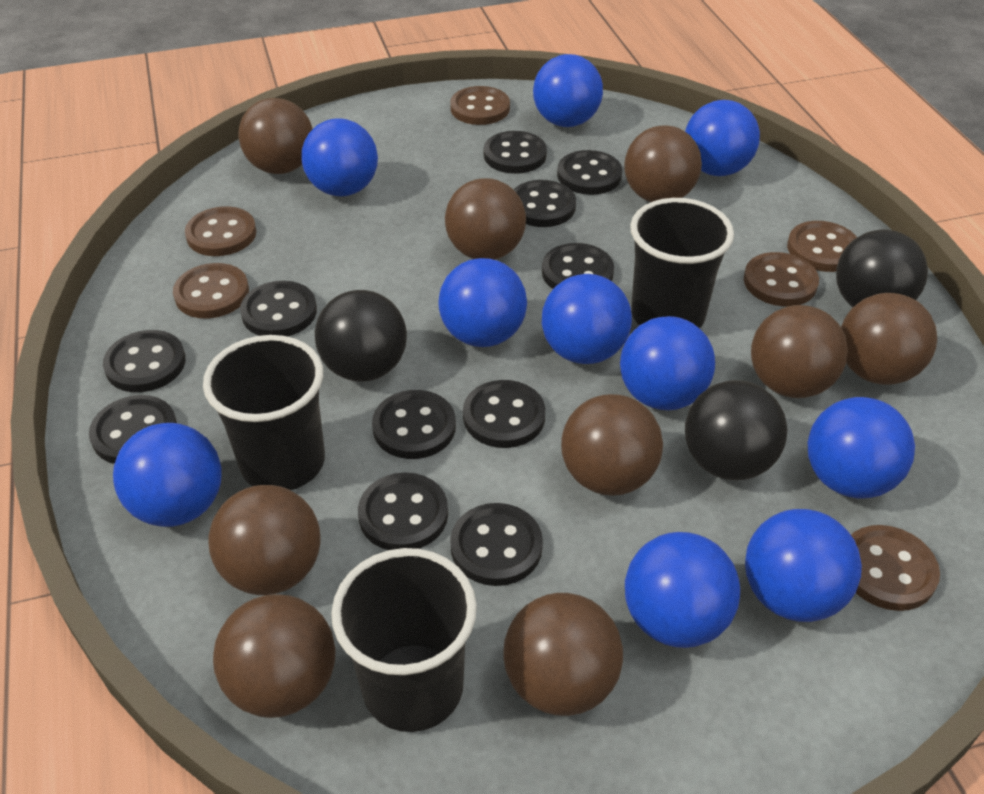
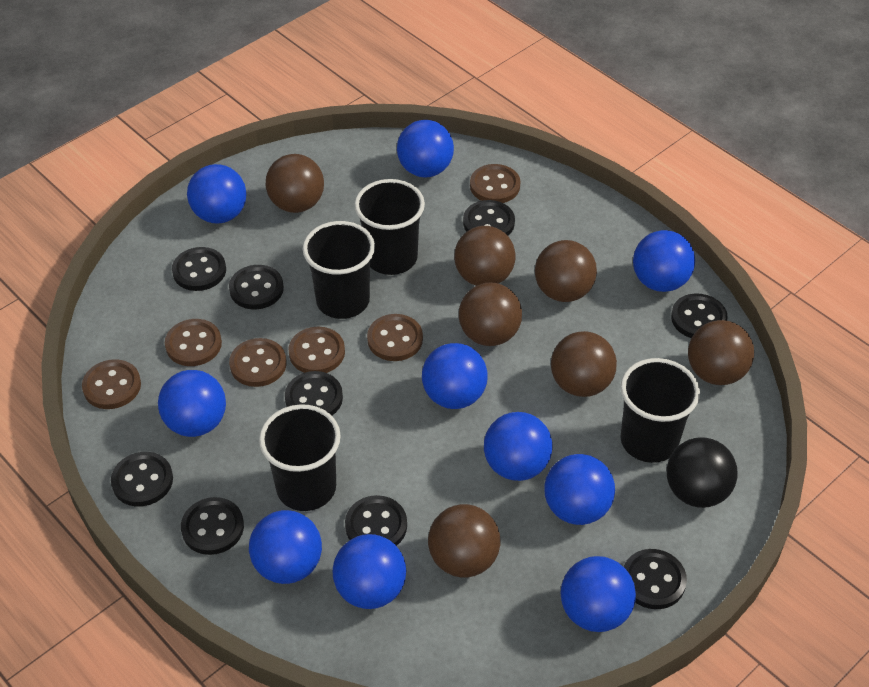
black ball: 3 -> 1
black button: 11 -> 9
black cup: 3 -> 4
brown ball: 9 -> 7

